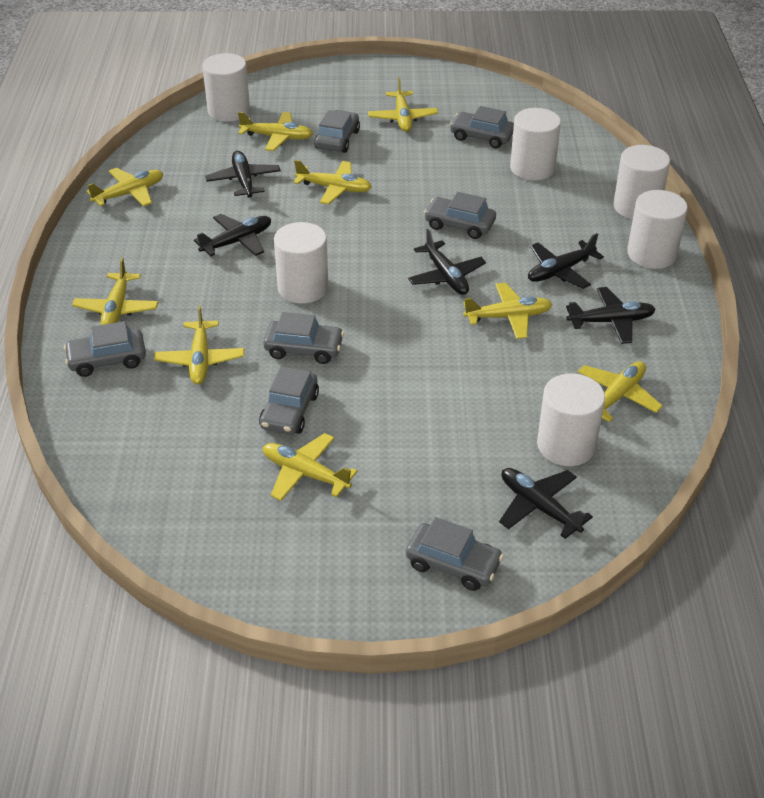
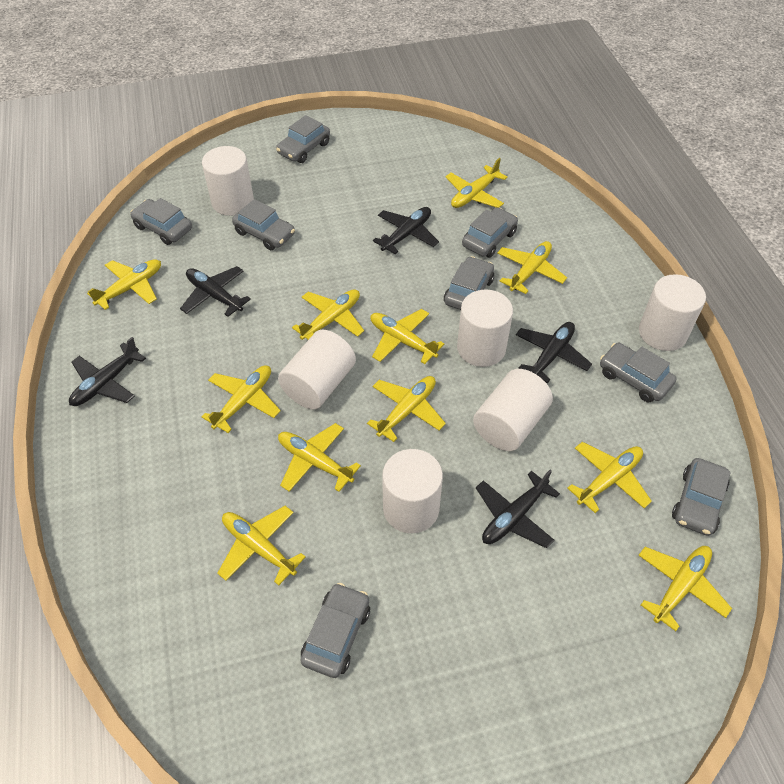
black plane: 6 -> 5
grey car: 7 -> 8
yellow plane: 9 -> 11

